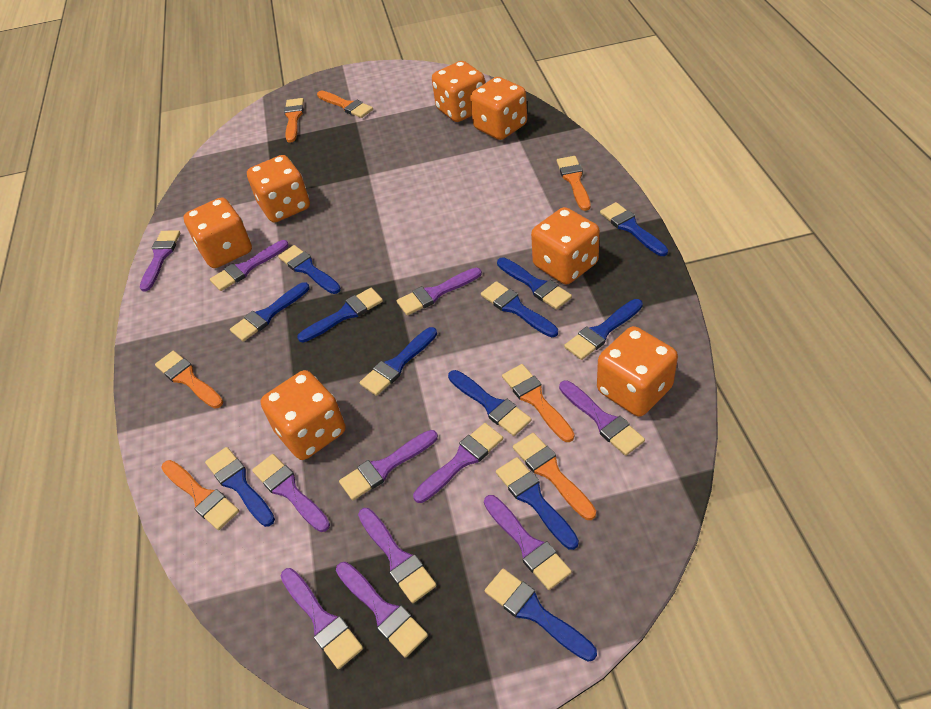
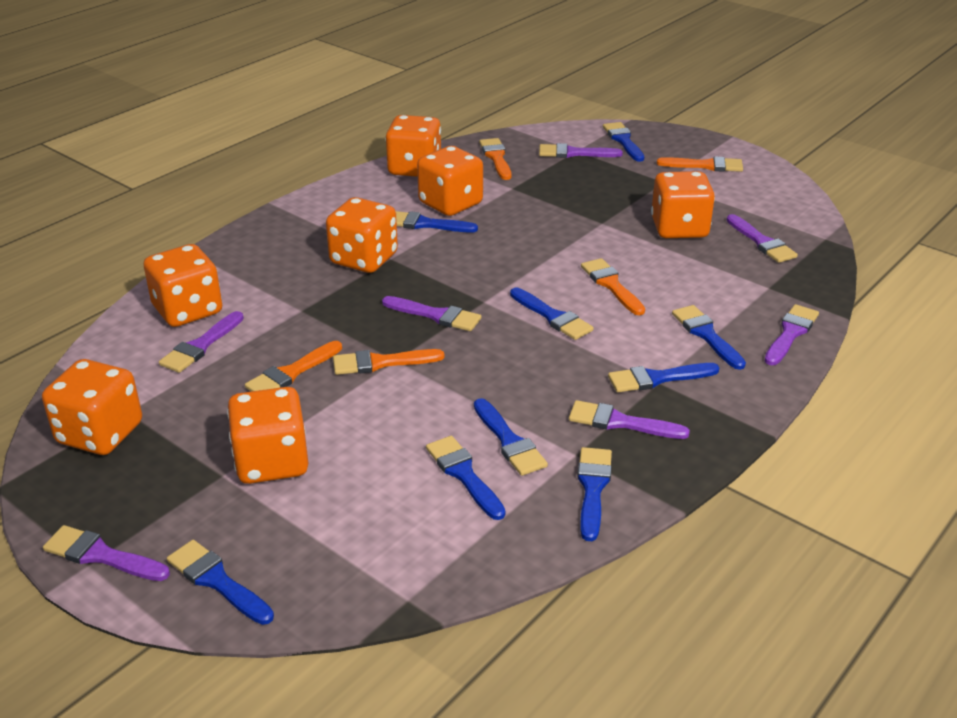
blue brush: 12 -> 9
orange brush: 7 -> 5
purple brush: 11 -> 7

